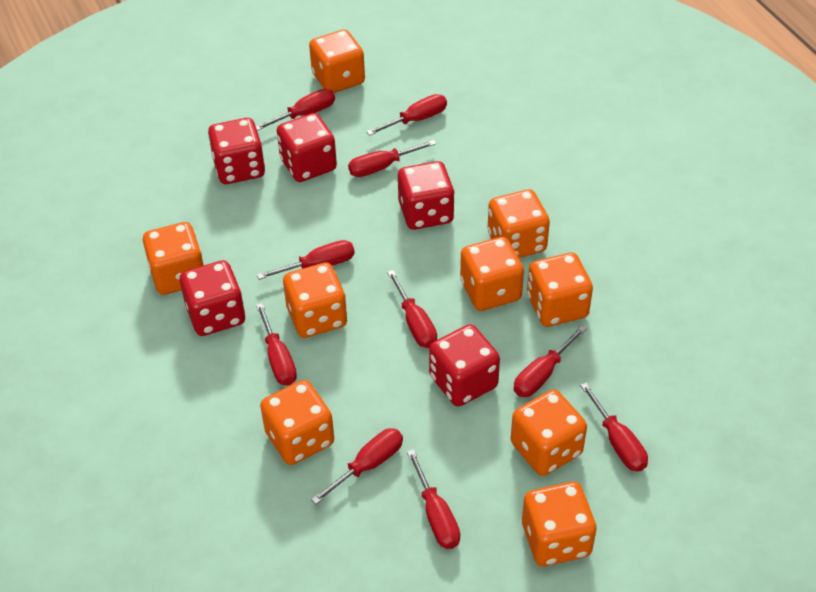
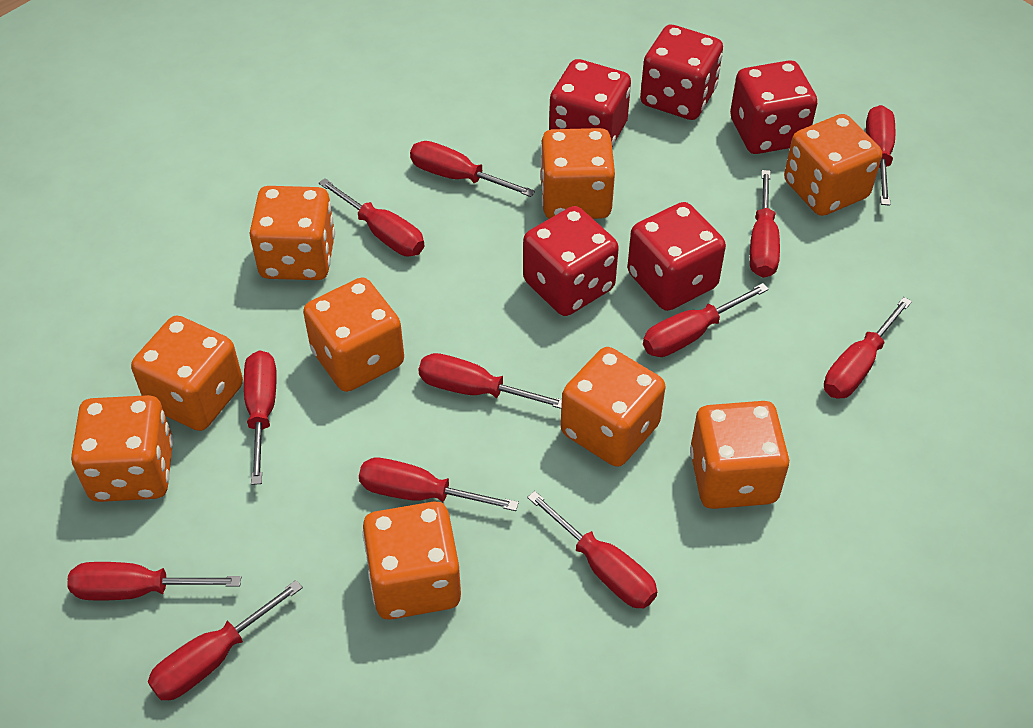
red screwdriver: 10 -> 12

